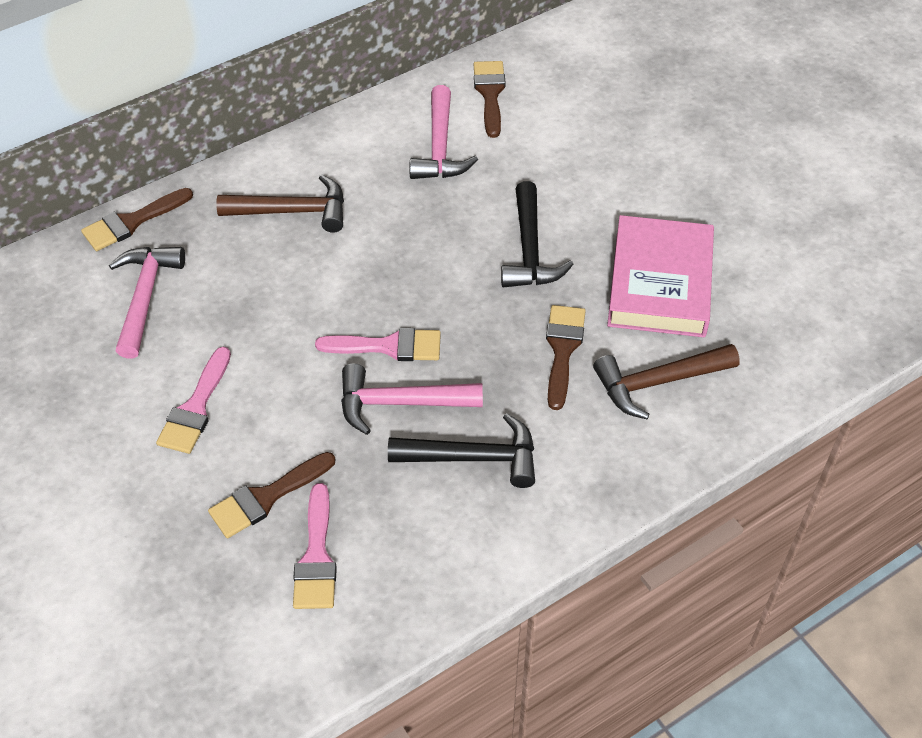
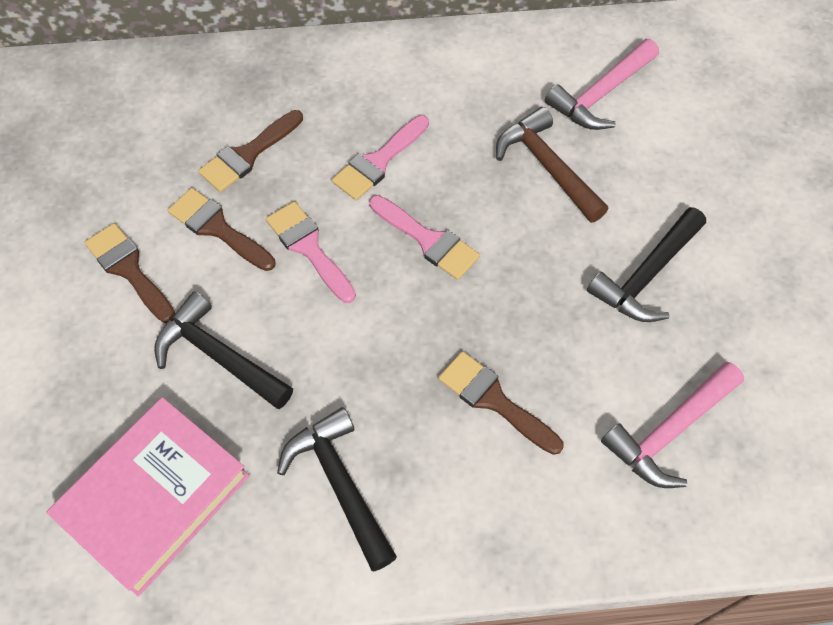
black hammer: 2 -> 3
brown hammer: 2 -> 1
pink hammer: 3 -> 2

